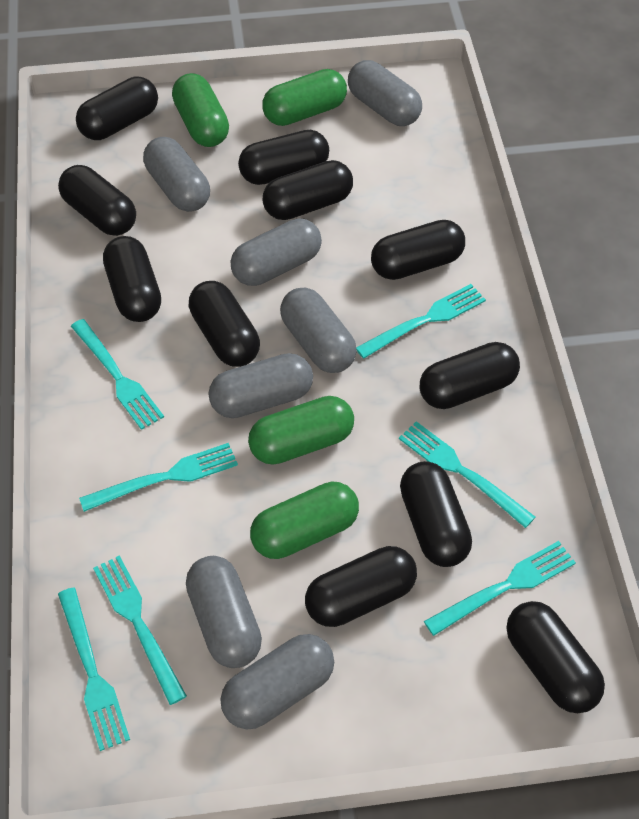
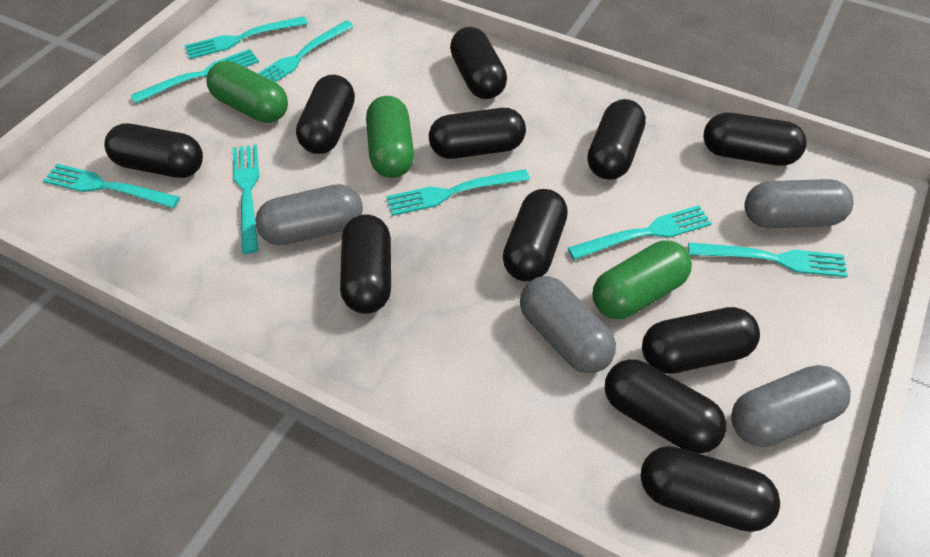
green capsule: 4 -> 3
grey capsule: 7 -> 4
turquoise fork: 7 -> 8

